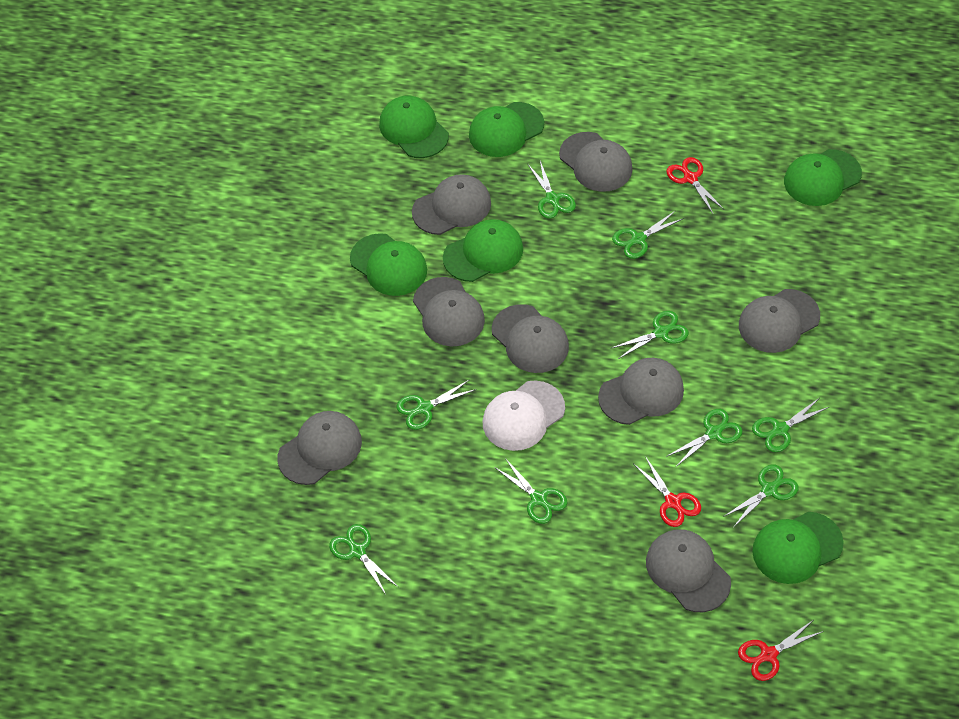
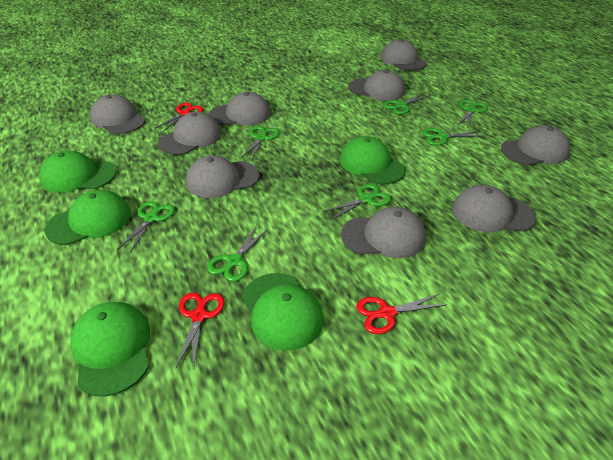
green cap: 6 -> 5
green scissors: 9 -> 7
grey cap: 8 -> 9
white cap: 1 -> 0

